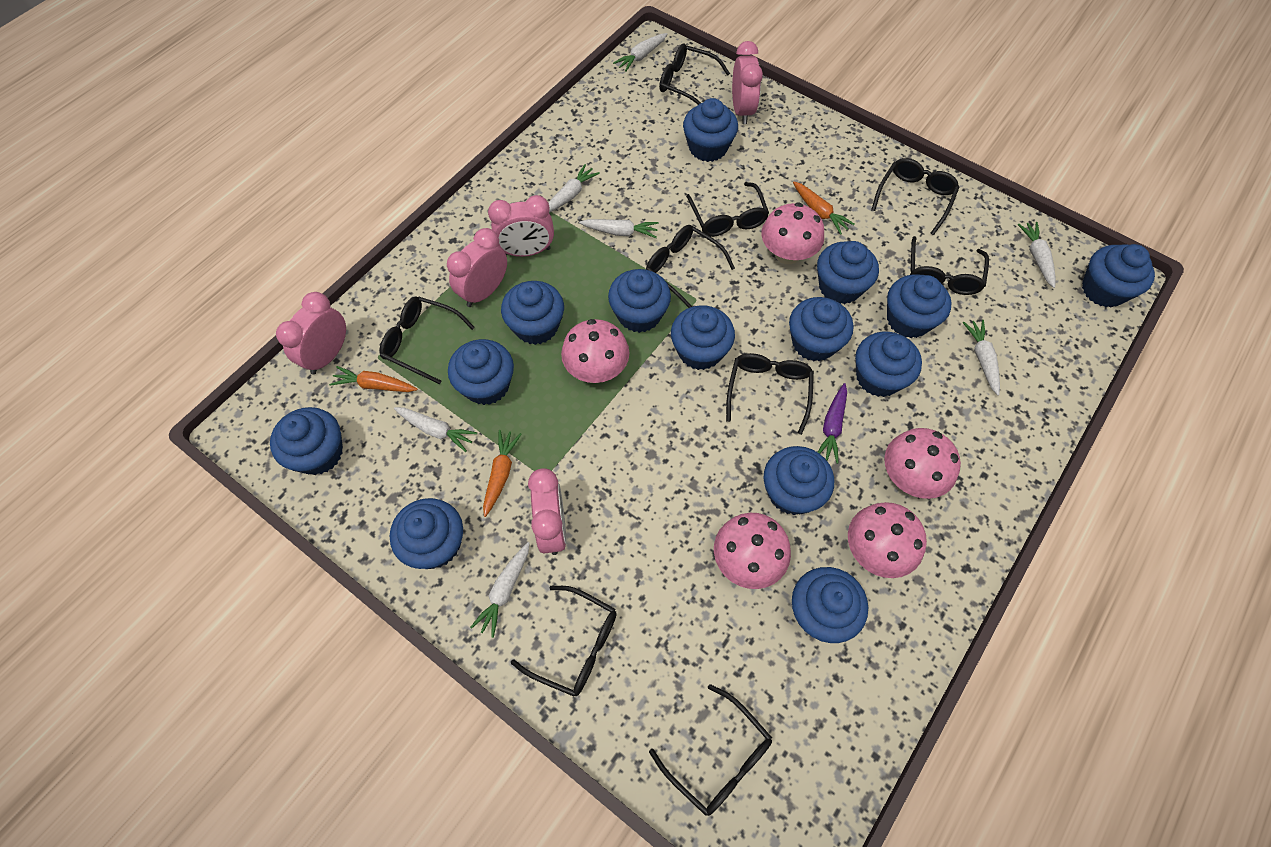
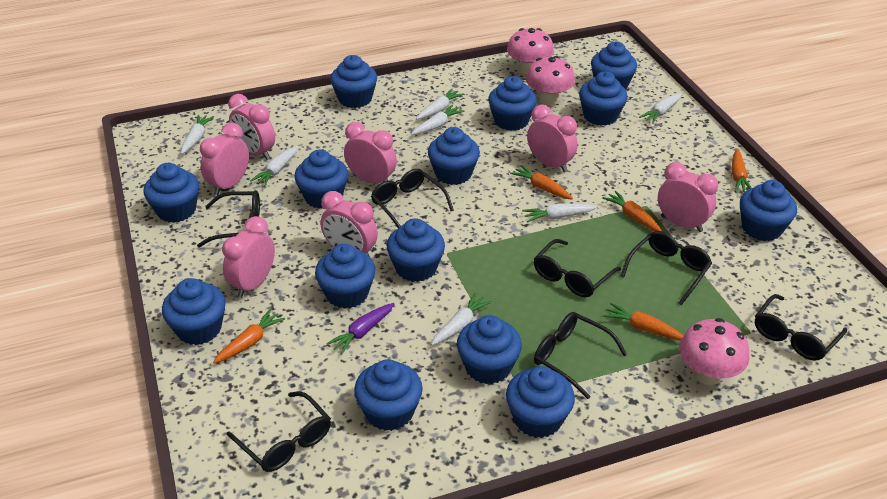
black glasses: 9 -> 7
orange carrot: 3 -> 5
pink clock: 5 -> 7
pink mushroom: 5 -> 3

